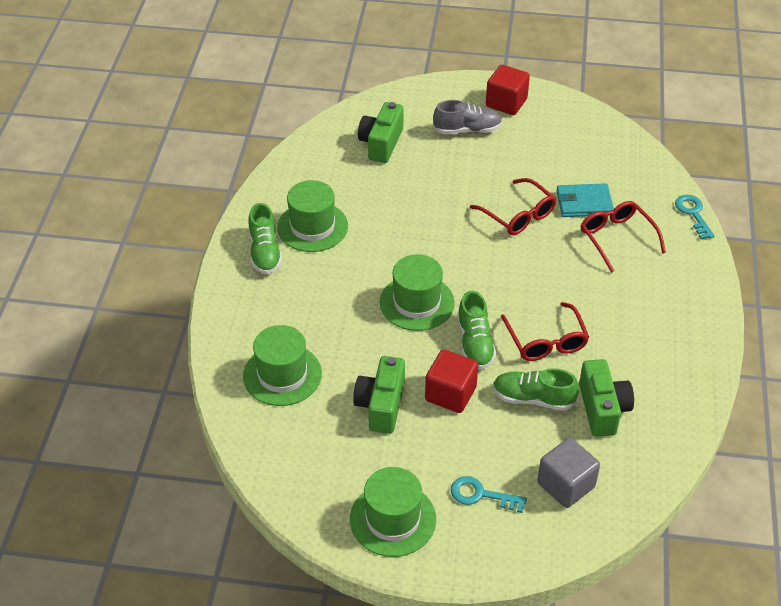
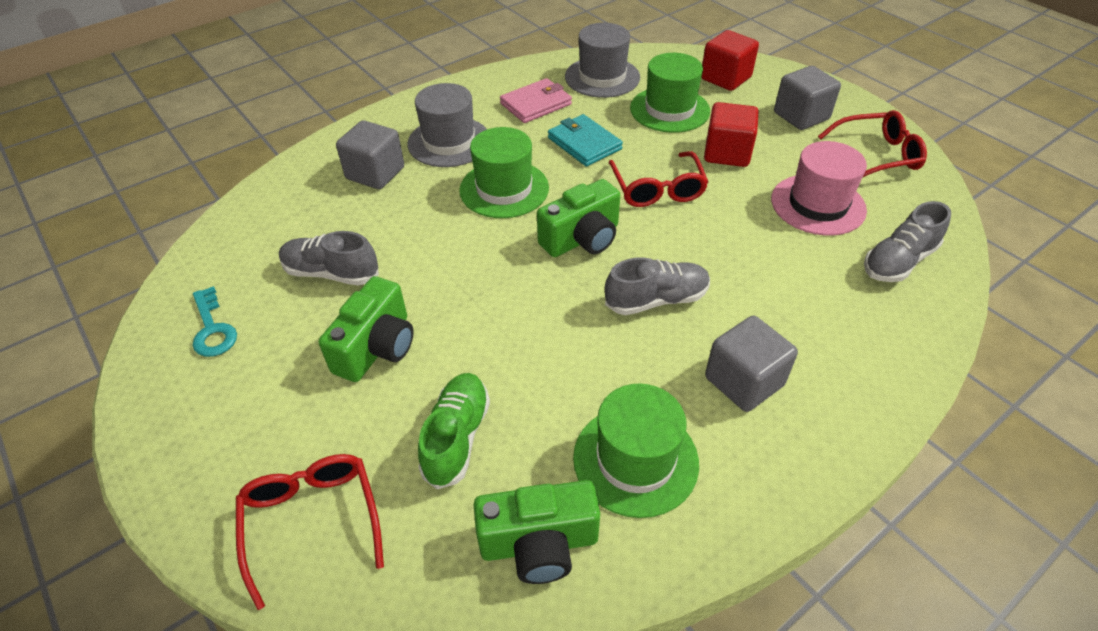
green hat: 4 -> 3
green shoe: 3 -> 1
grey cube: 1 -> 3
grey hat: 0 -> 2
grey shoe: 1 -> 3
pink hat: 0 -> 1
pink wallet: 0 -> 1
turquoise key: 2 -> 1

